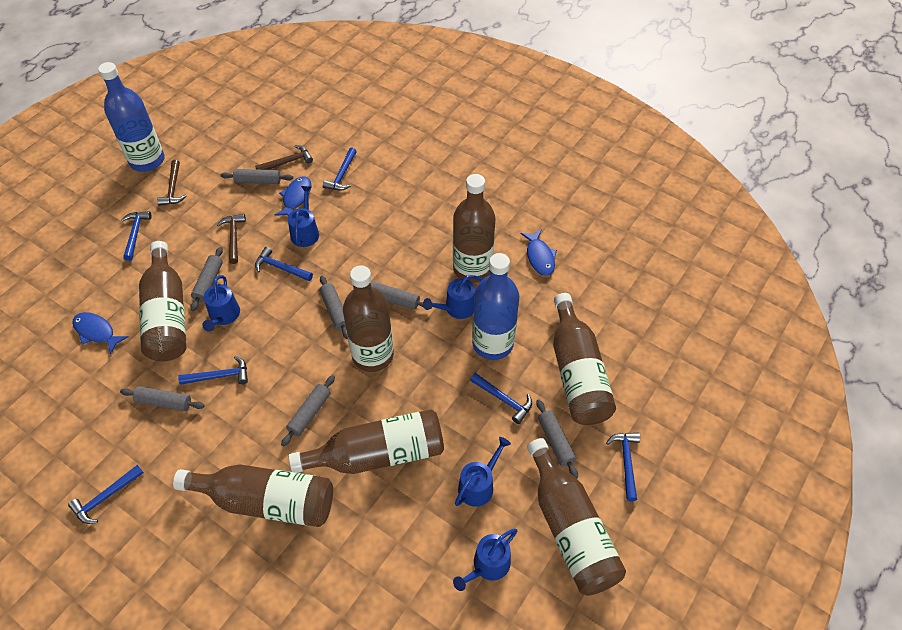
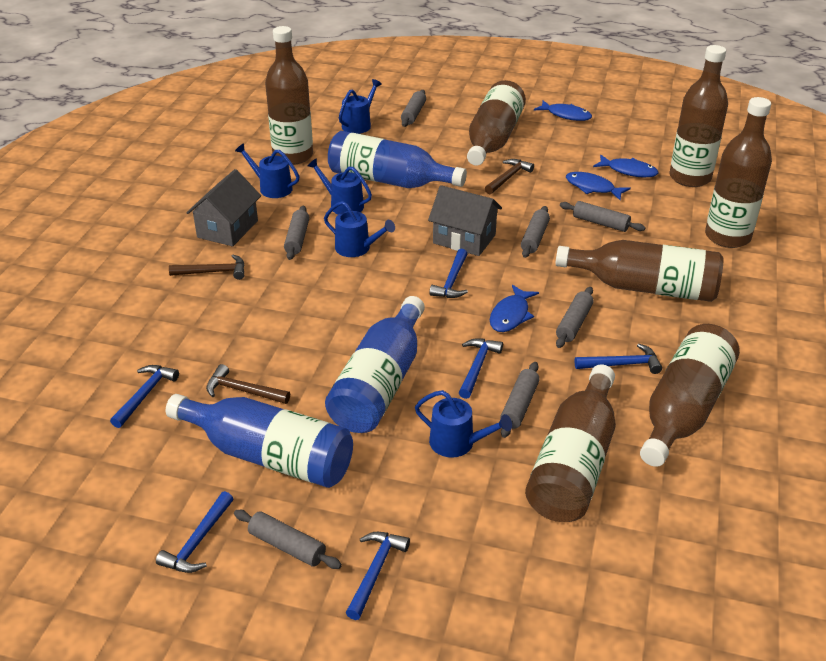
blue bottle: 2 -> 3
blue fish: 3 -> 4
blue hammer: 7 -> 6
grey house: 0 -> 2

